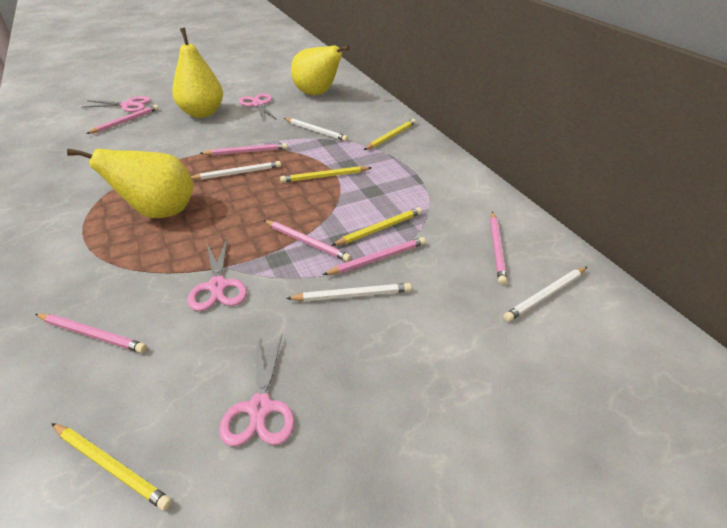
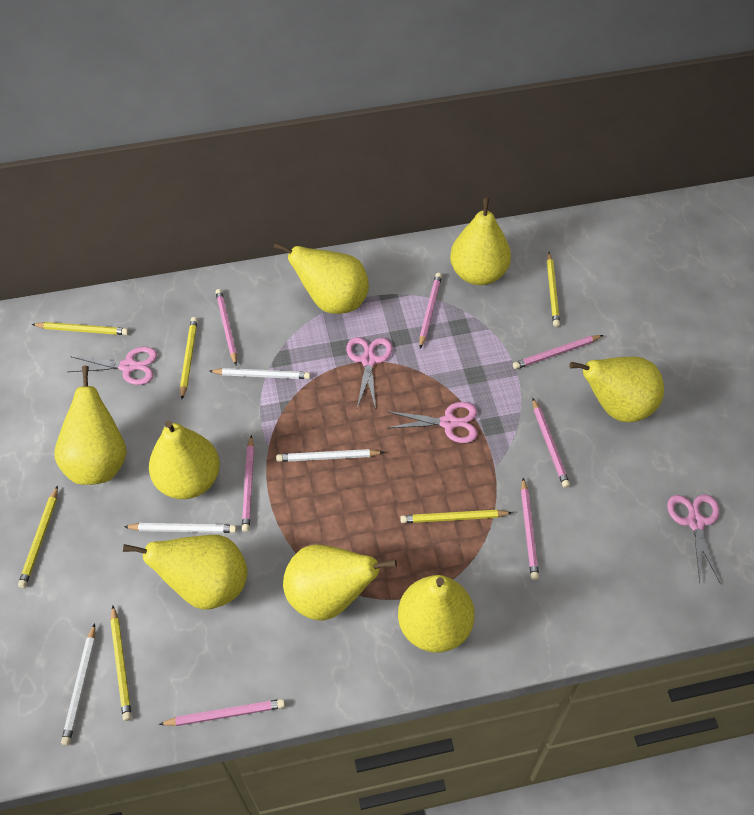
pink pencil: 6 -> 7
yellow pear: 3 -> 8
yellow pencil: 4 -> 6

